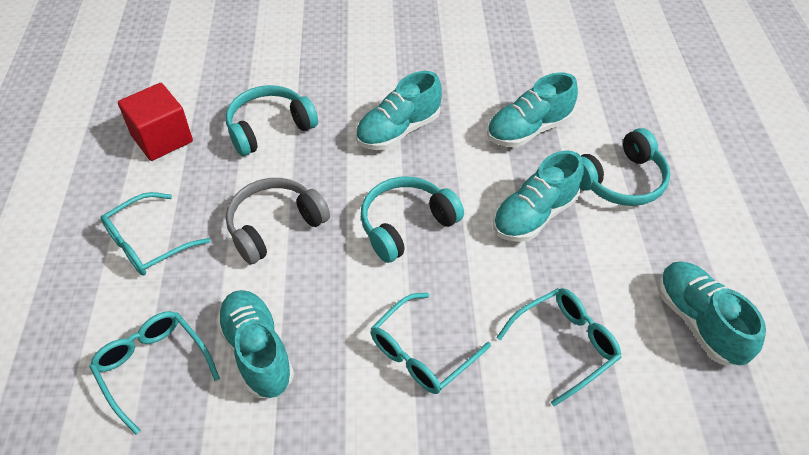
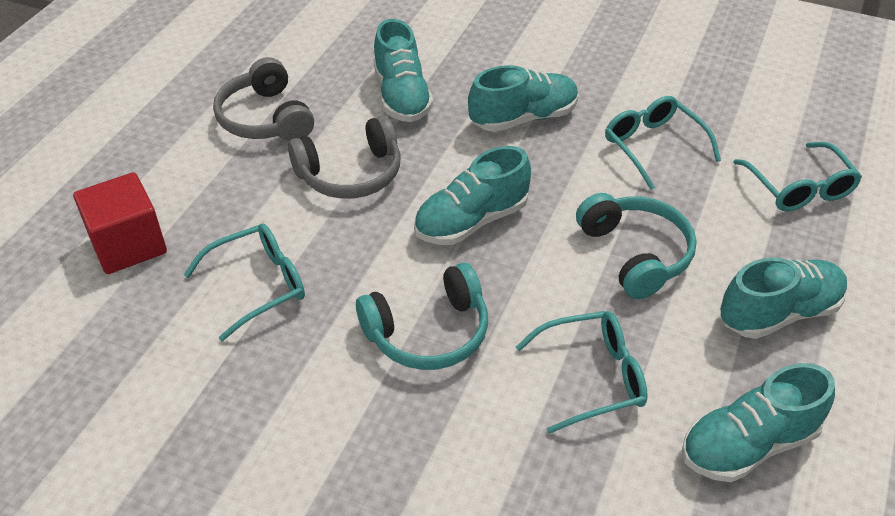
grey headphones: 1 -> 2
turquoise headphones: 3 -> 2

